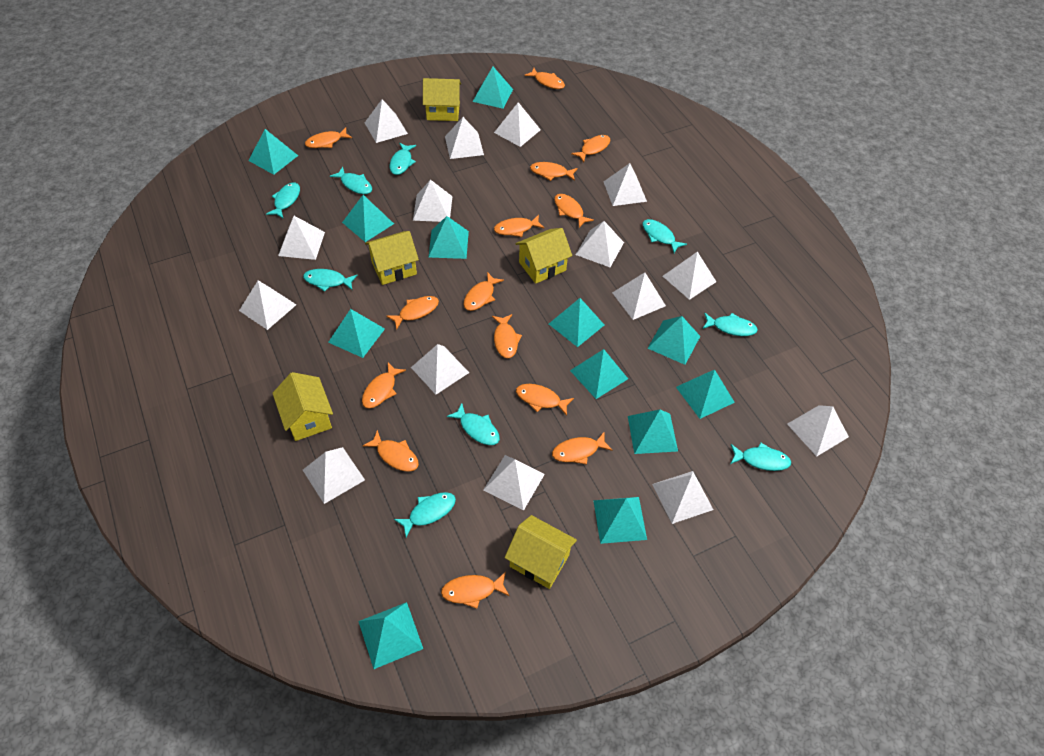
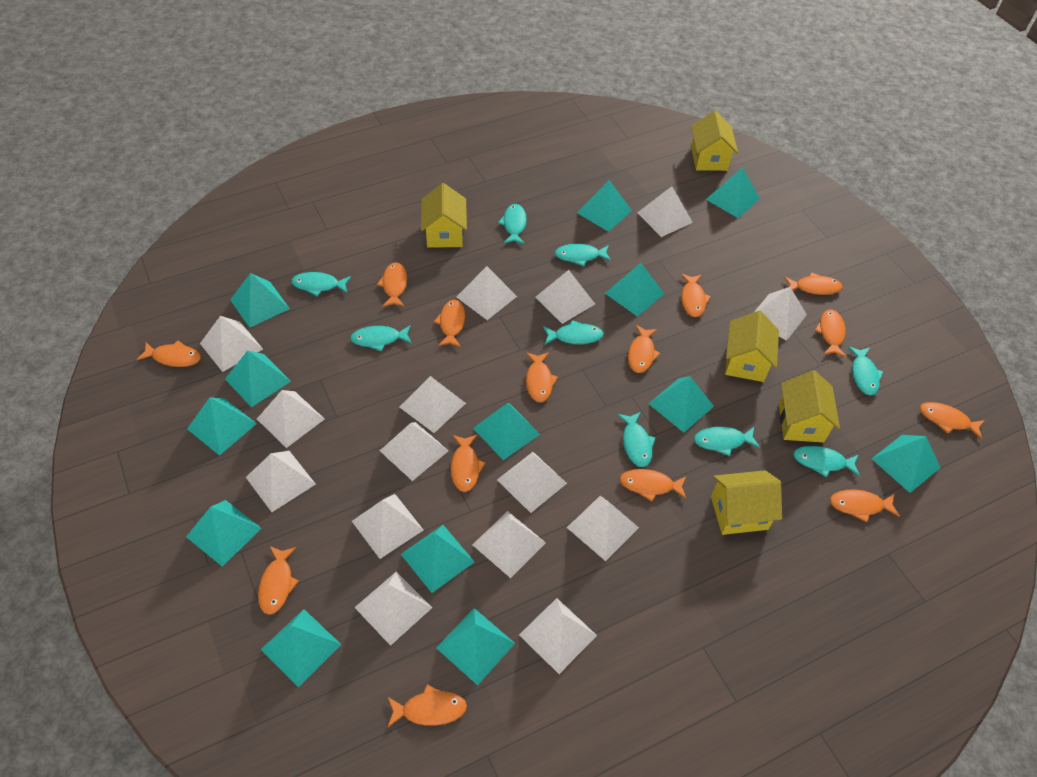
turquoise pyramid: 12 -> 13

